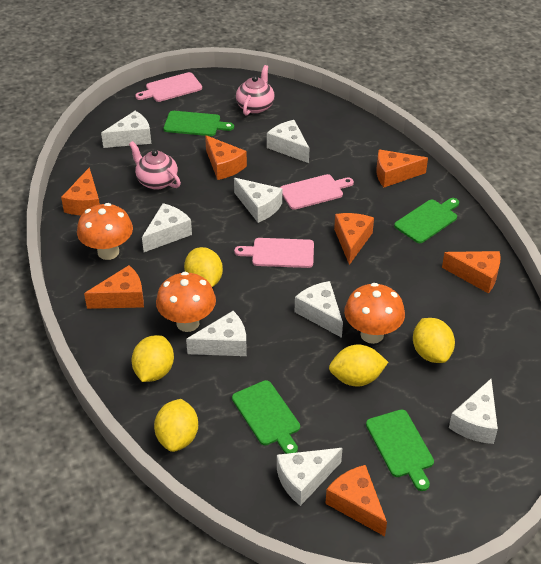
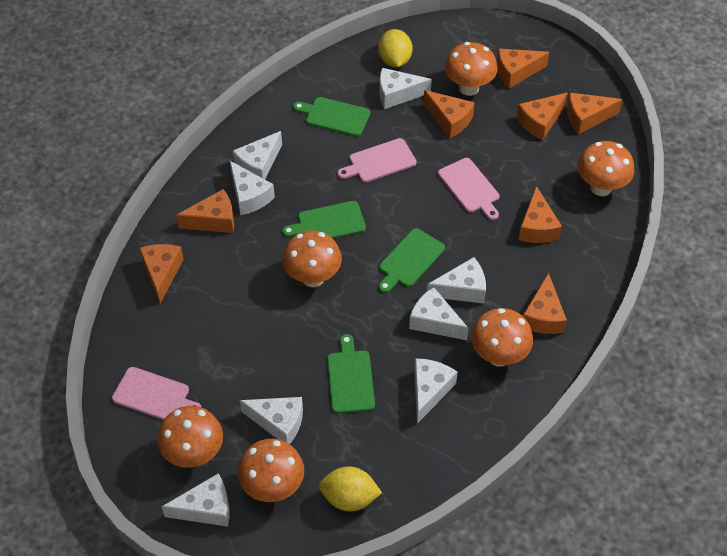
orange cheese: 7 -> 8
orange mushroom: 3 -> 6
pink teapot: 2 -> 0
yellow lemon: 5 -> 2

